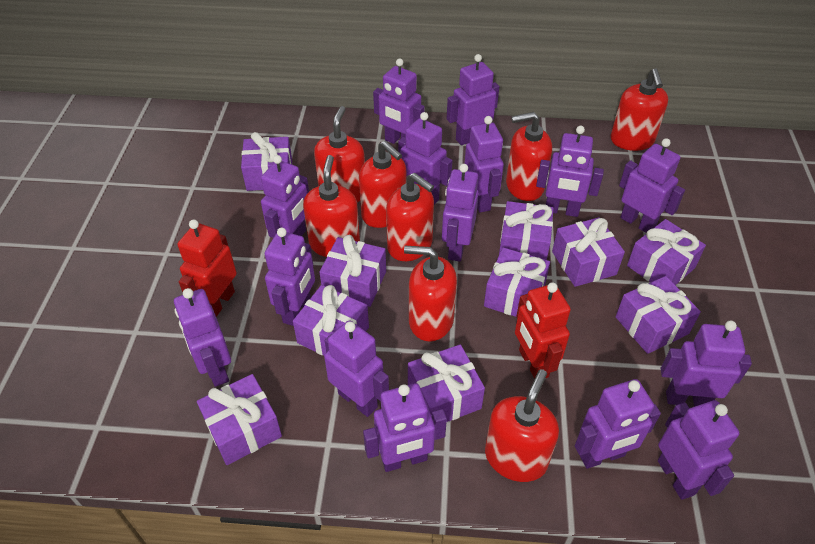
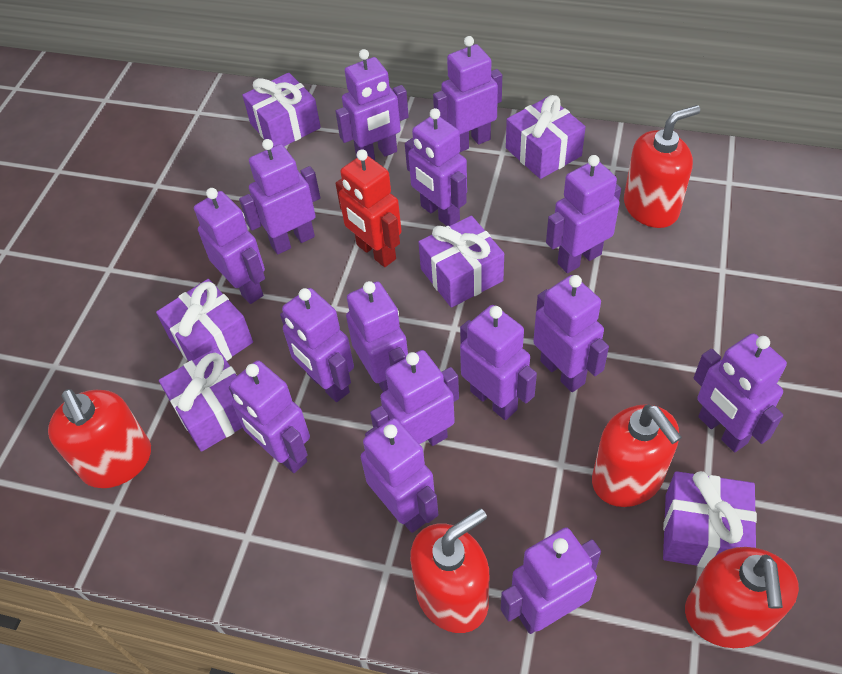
purple gift: 10 -> 6
red robot: 2 -> 1
red soap dispenser: 8 -> 5

